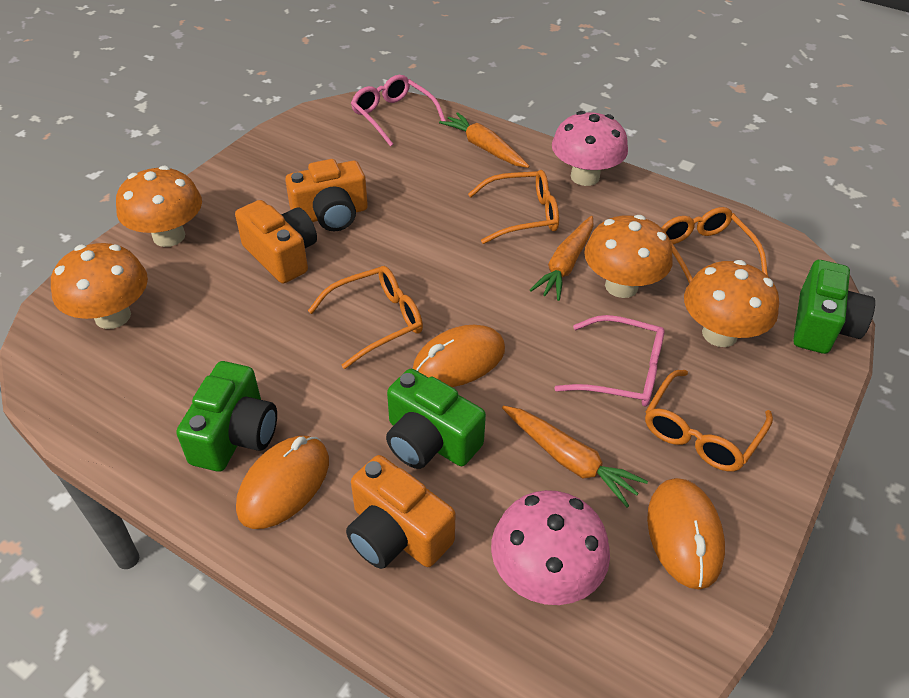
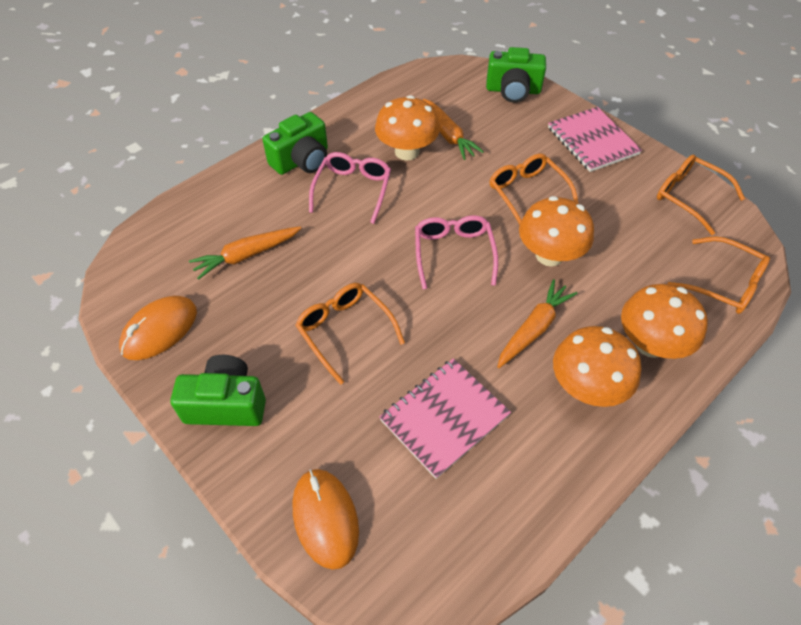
orange camera: 3 -> 0
orange mouse: 3 -> 2
pink mushroom: 2 -> 0
pink notebook: 0 -> 2

